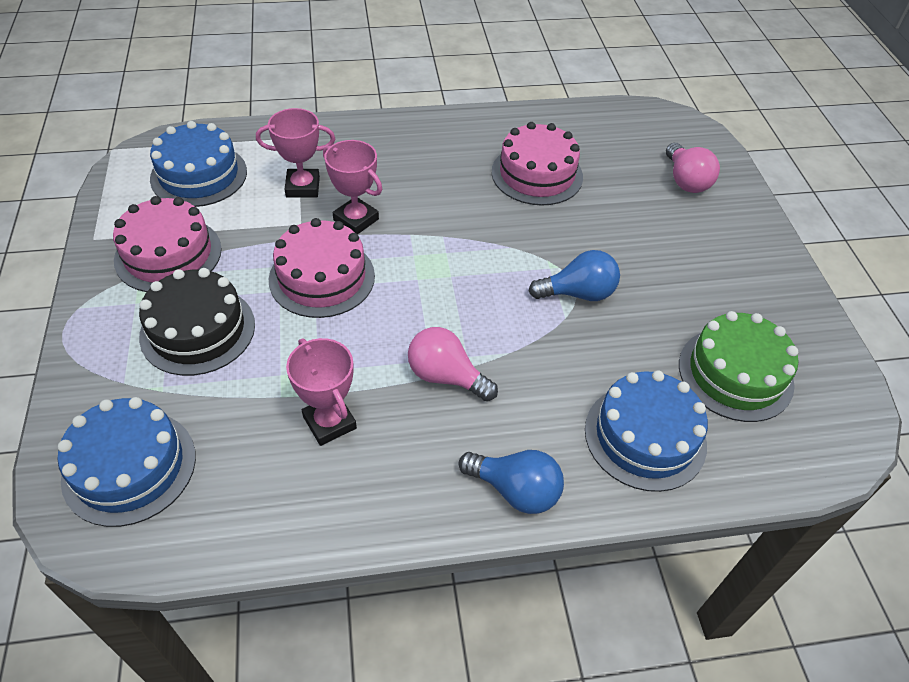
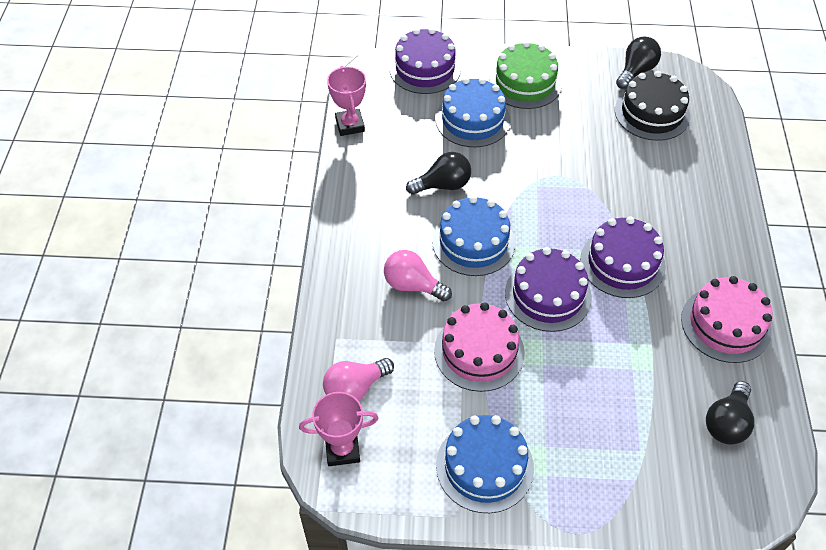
black light bulb: 0 -> 3
blue light bulb: 2 -> 0
pink cake: 3 -> 2
pink trophy: 3 -> 2
purple cake: 0 -> 3

